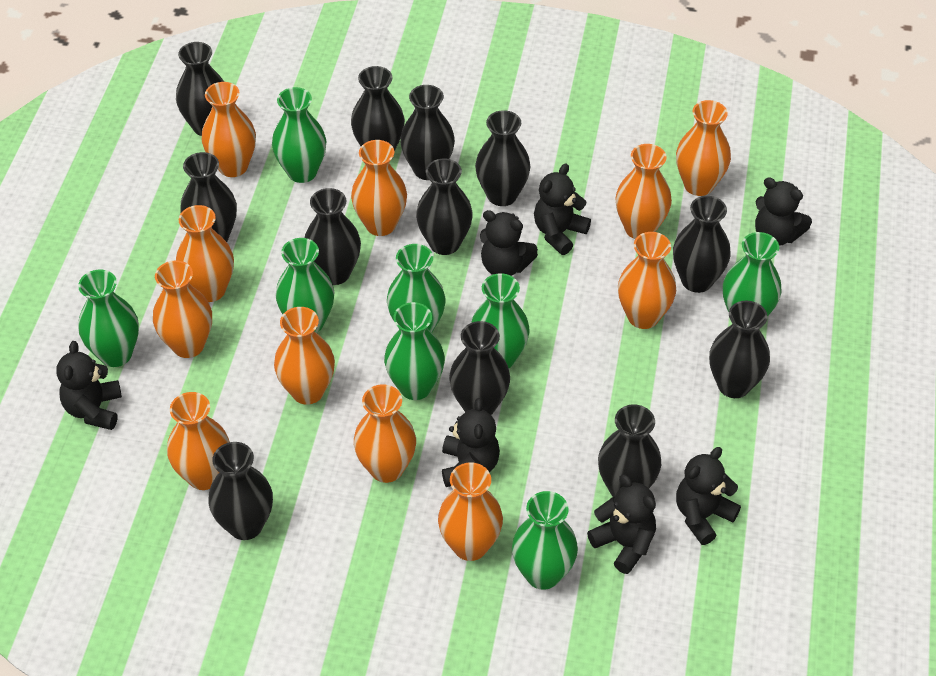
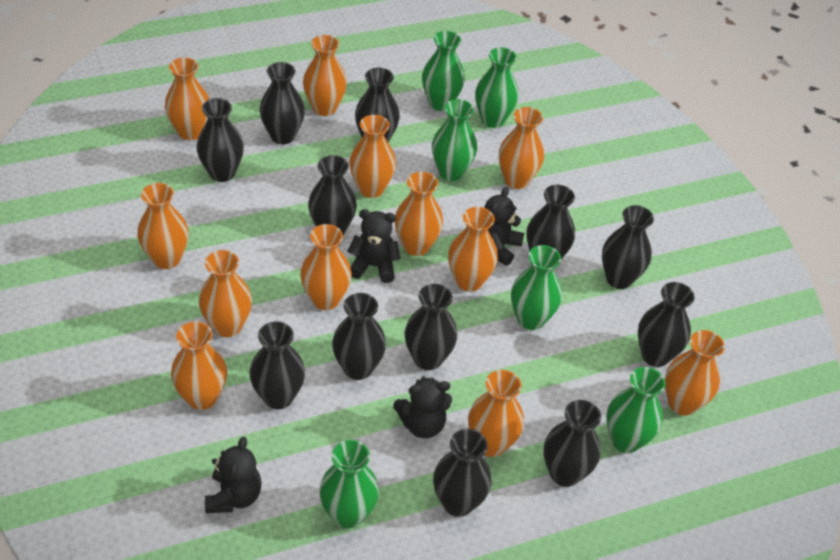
black teddy bear: 7 -> 4
green vase: 8 -> 6
orange vase: 11 -> 12

